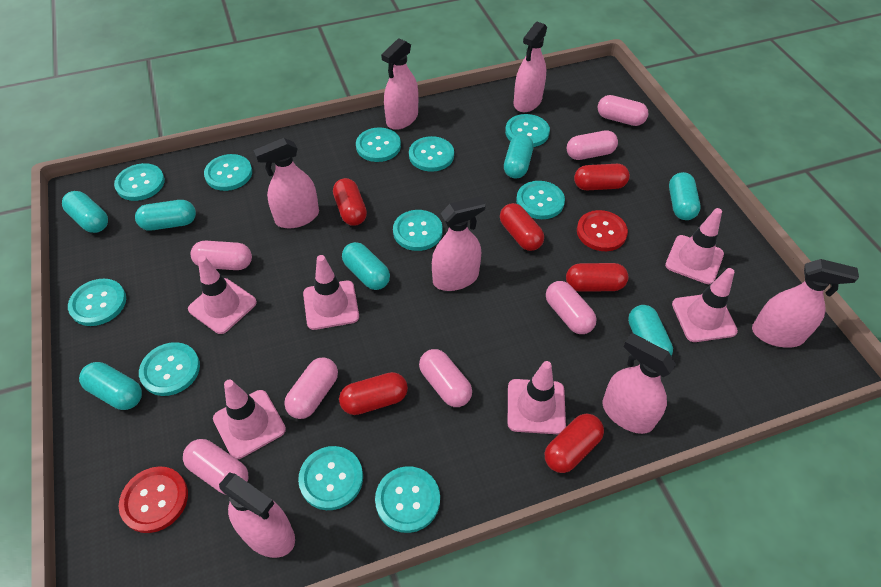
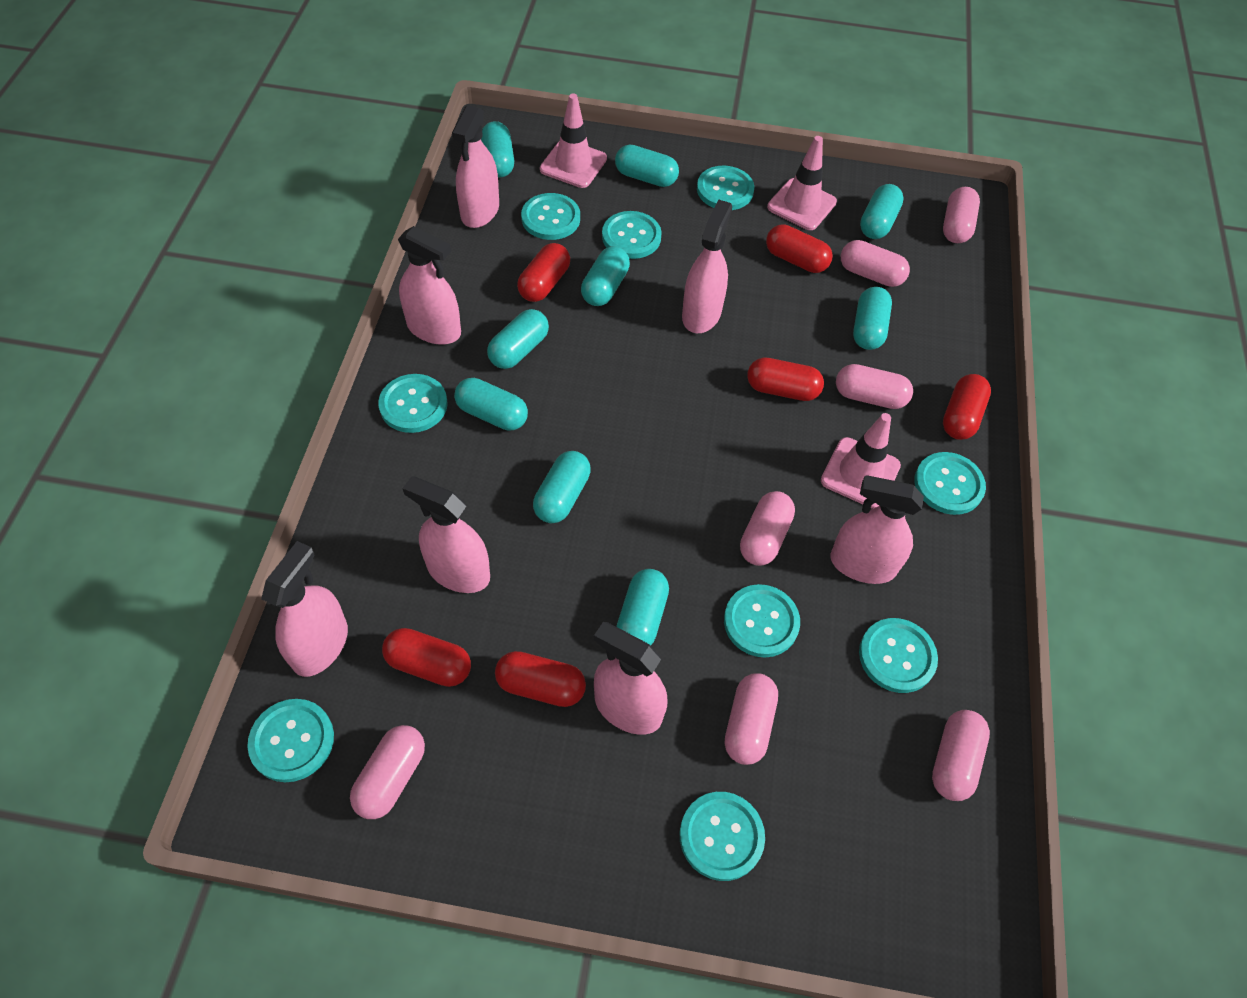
pink traffic cone: 6 -> 3
red button: 2 -> 0
turquoise button: 11 -> 9
turquoise capsule: 7 -> 9

